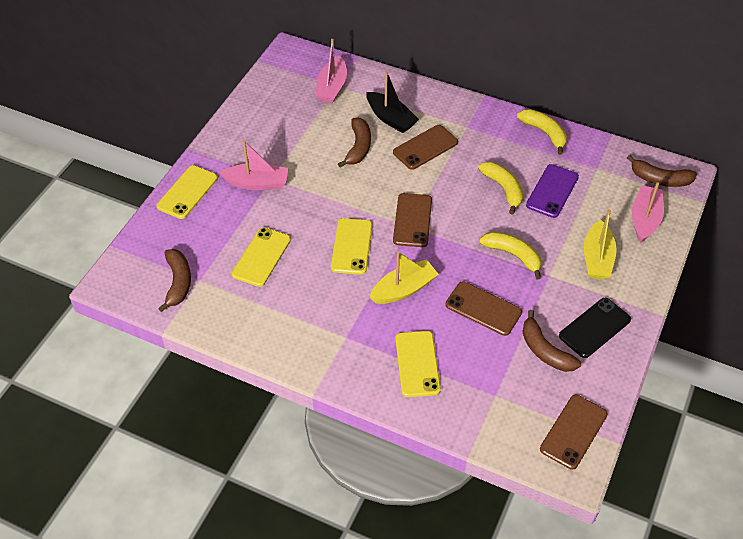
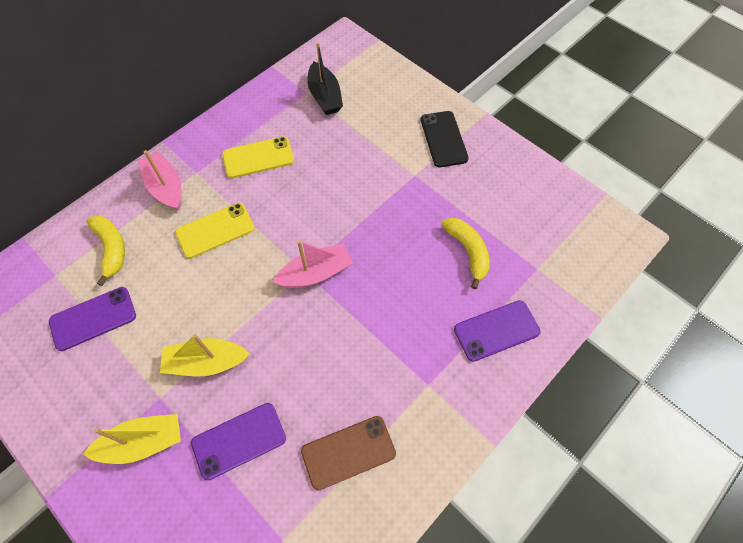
brown banana: 4 -> 0
brown phone: 4 -> 1
pink boat: 3 -> 2
purple phone: 1 -> 3
yellow banana: 3 -> 2
yellow phone: 4 -> 2

